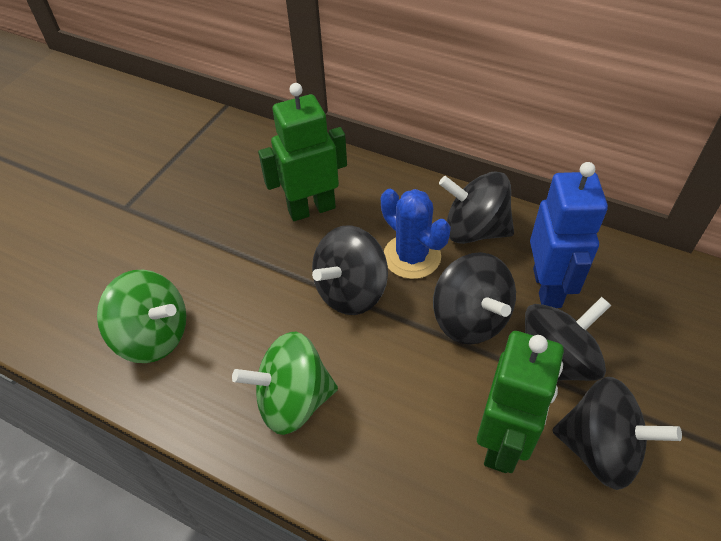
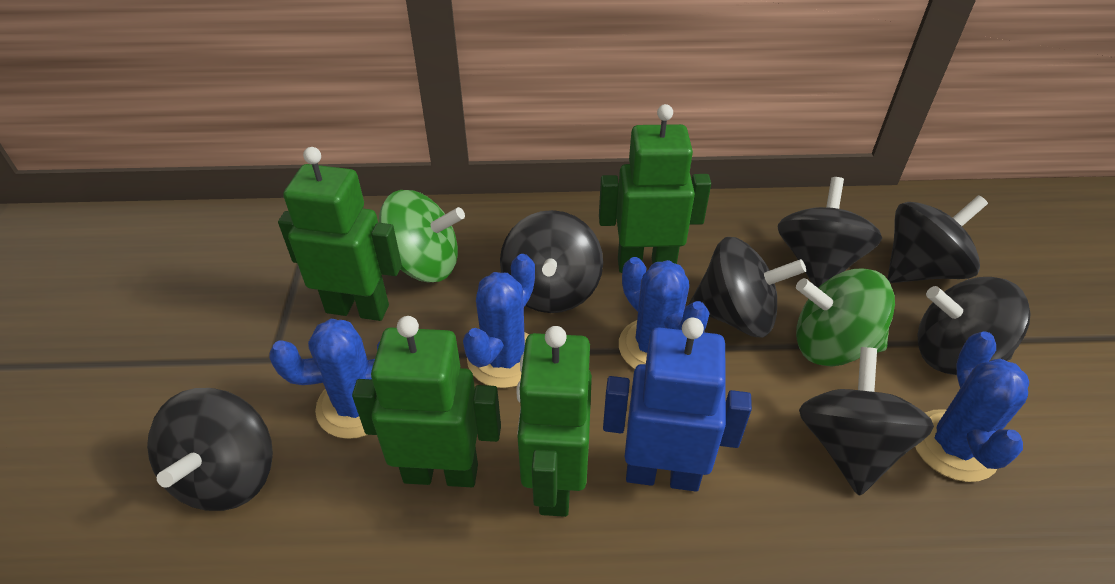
black spinning top: 5 -> 7
blue cactus: 1 -> 4
green robot: 2 -> 4

